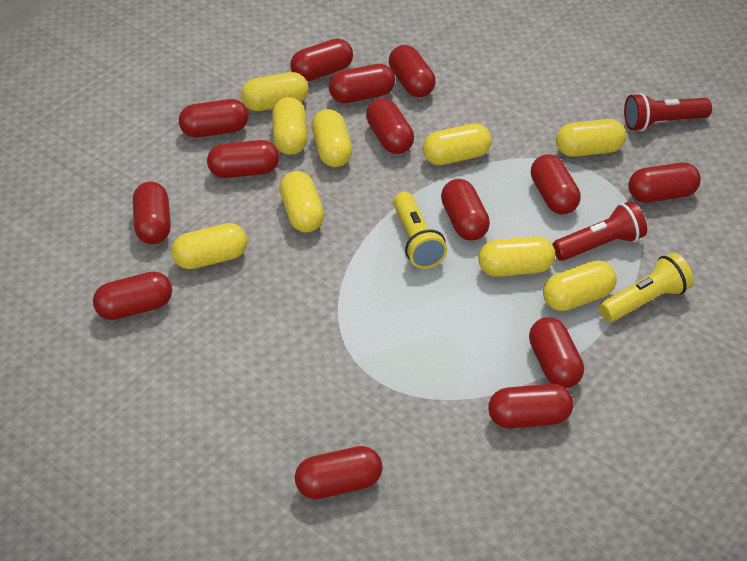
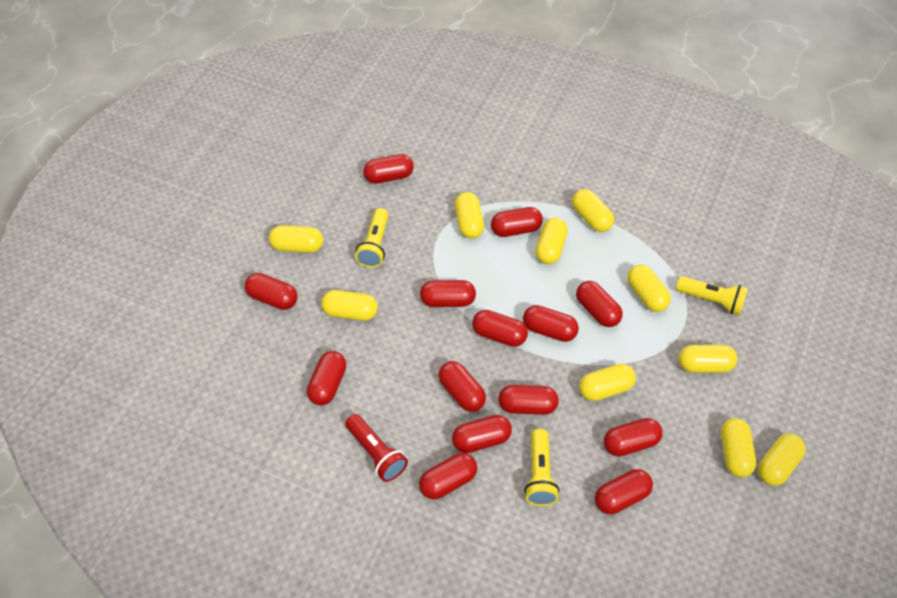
red flashlight: 2 -> 1
yellow capsule: 9 -> 10
yellow flashlight: 2 -> 3

